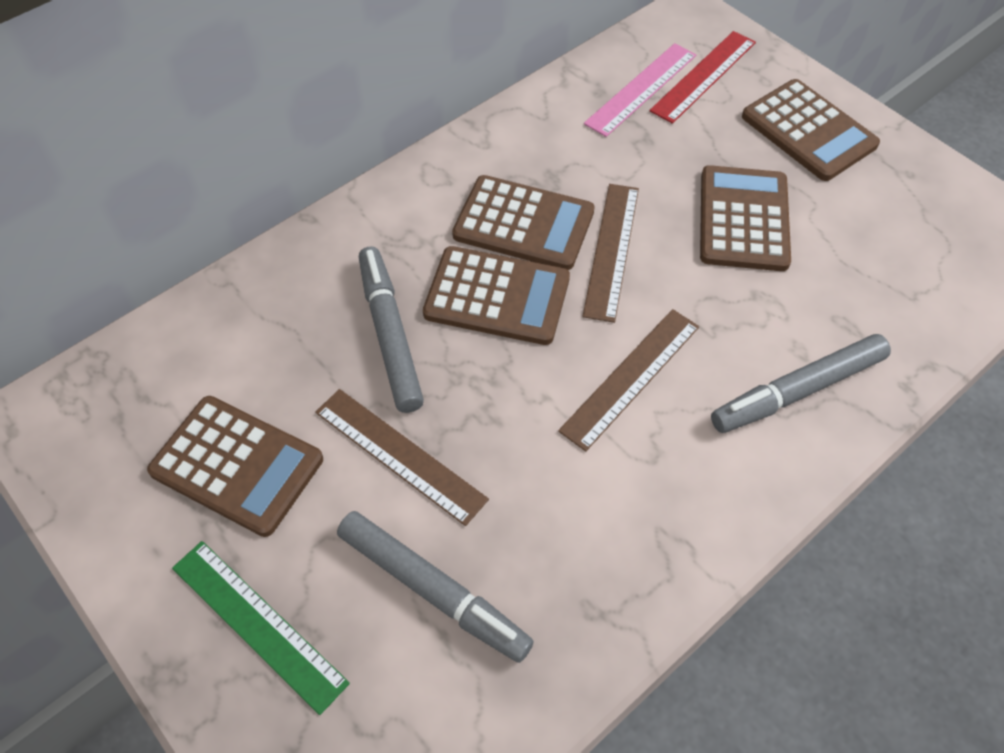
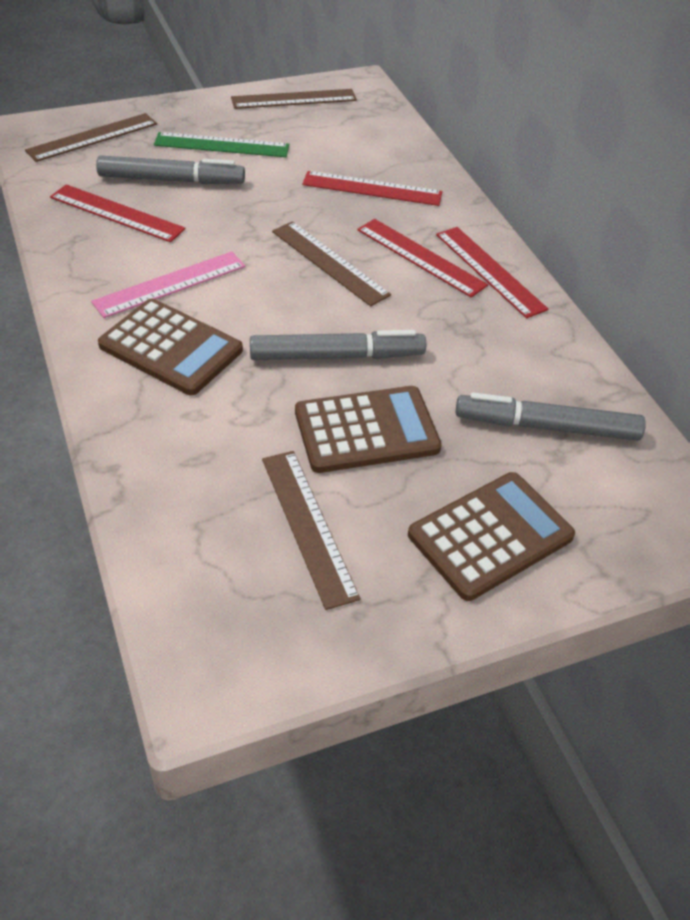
brown calculator: 5 -> 3
brown ruler: 3 -> 4
red ruler: 1 -> 4

